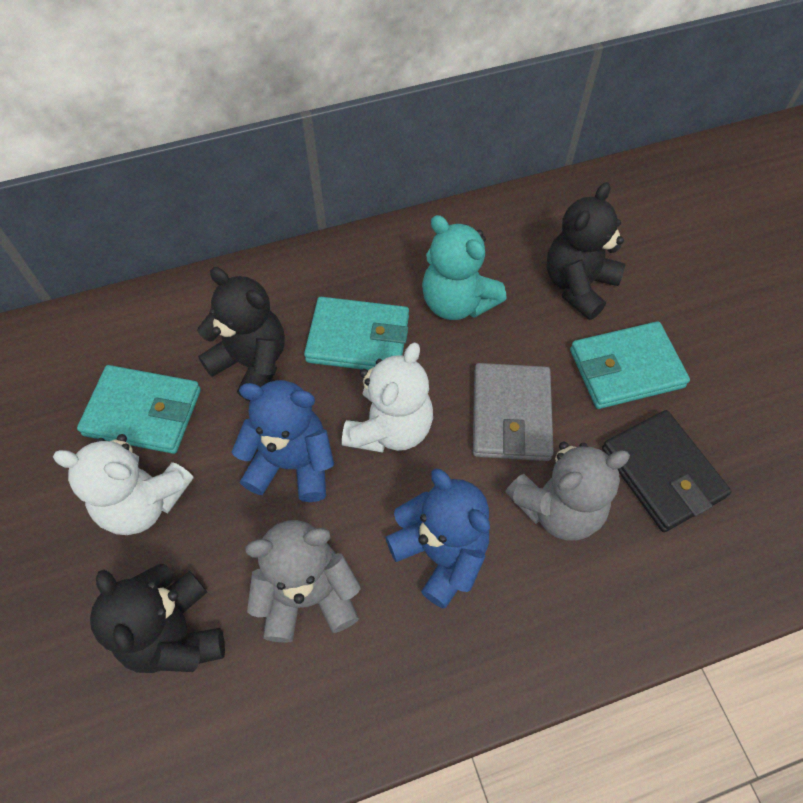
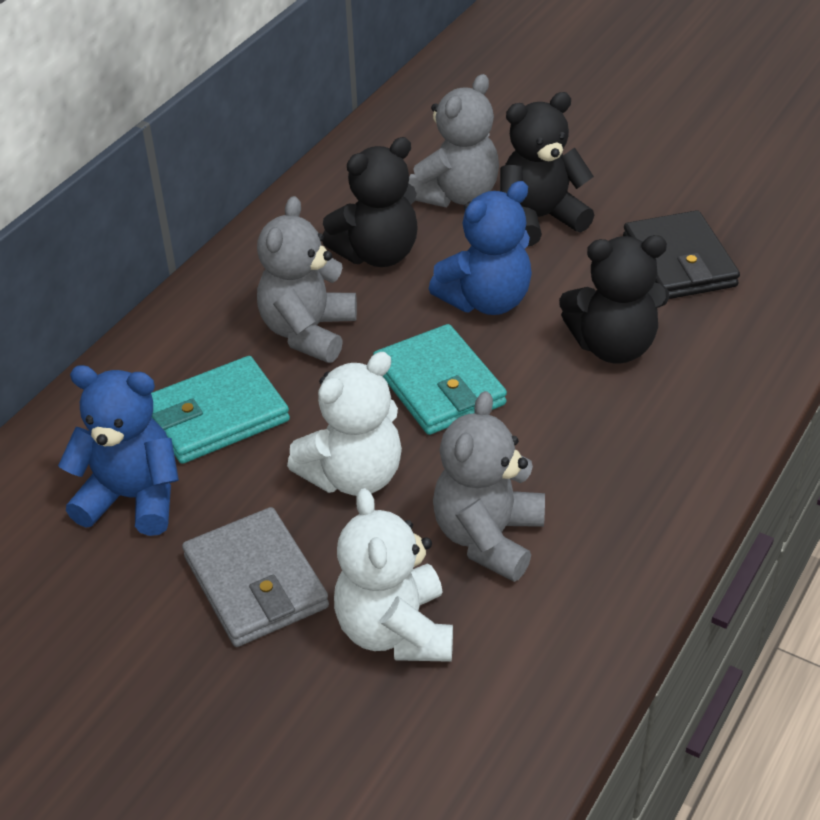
grey teddy bear: 2 -> 3
turquoise teddy bear: 1 -> 0
turquoise wallet: 3 -> 2

